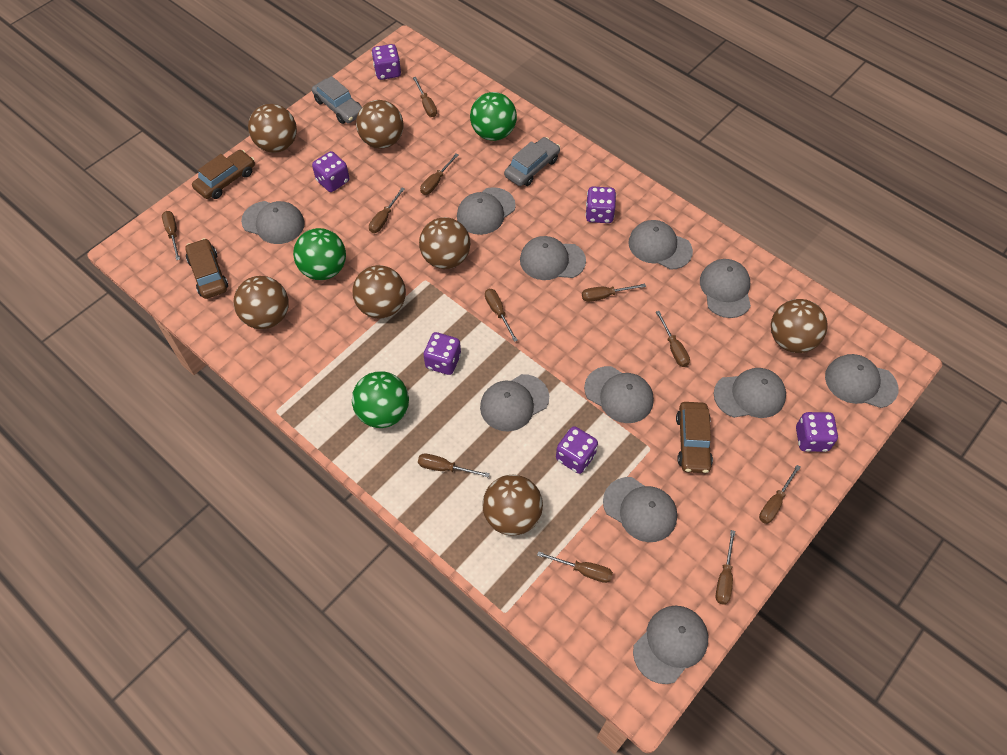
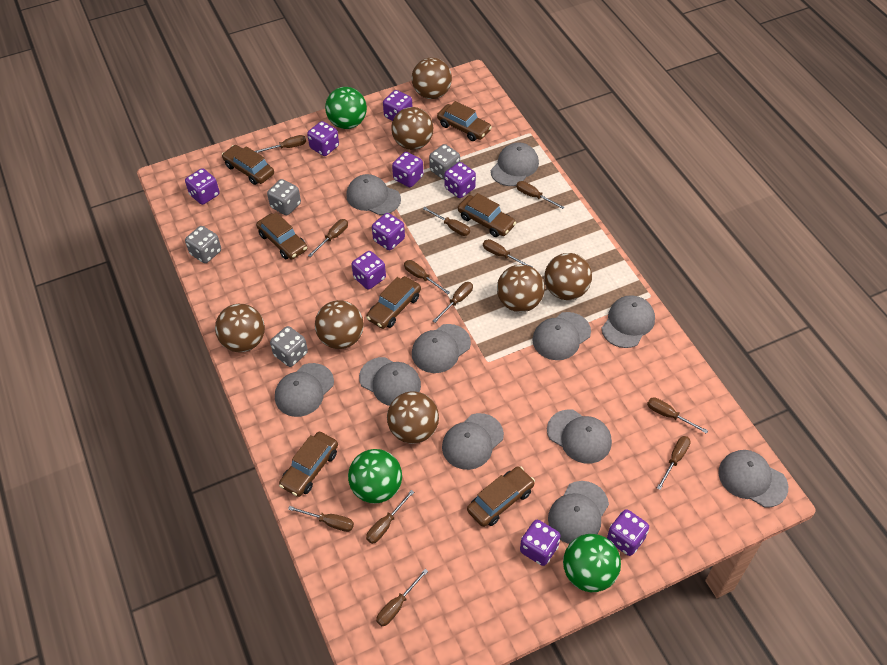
brown car: 3 -> 7
brown screwdriver: 11 -> 12
grey car: 2 -> 0
grey dice: 0 -> 4
purple dice: 6 -> 9

